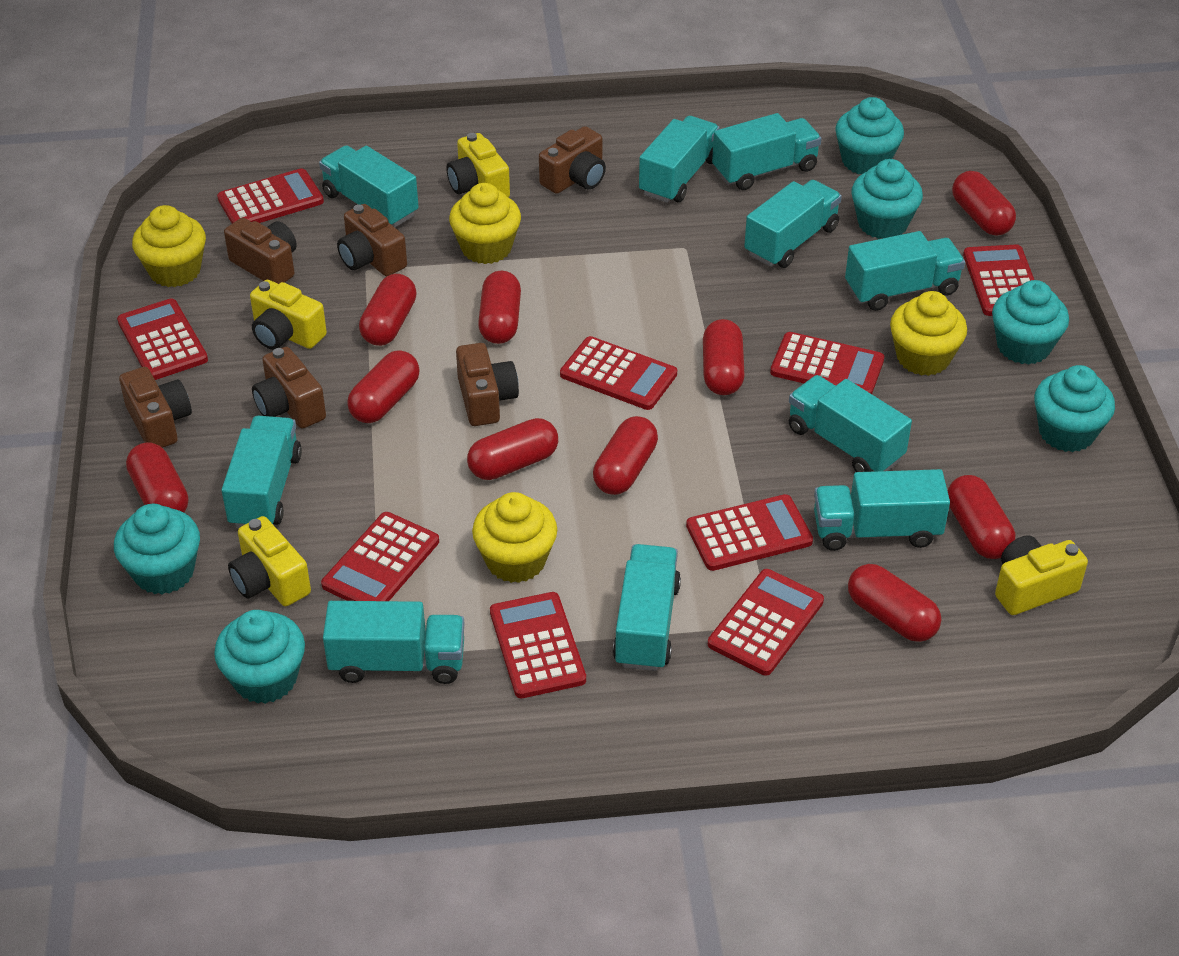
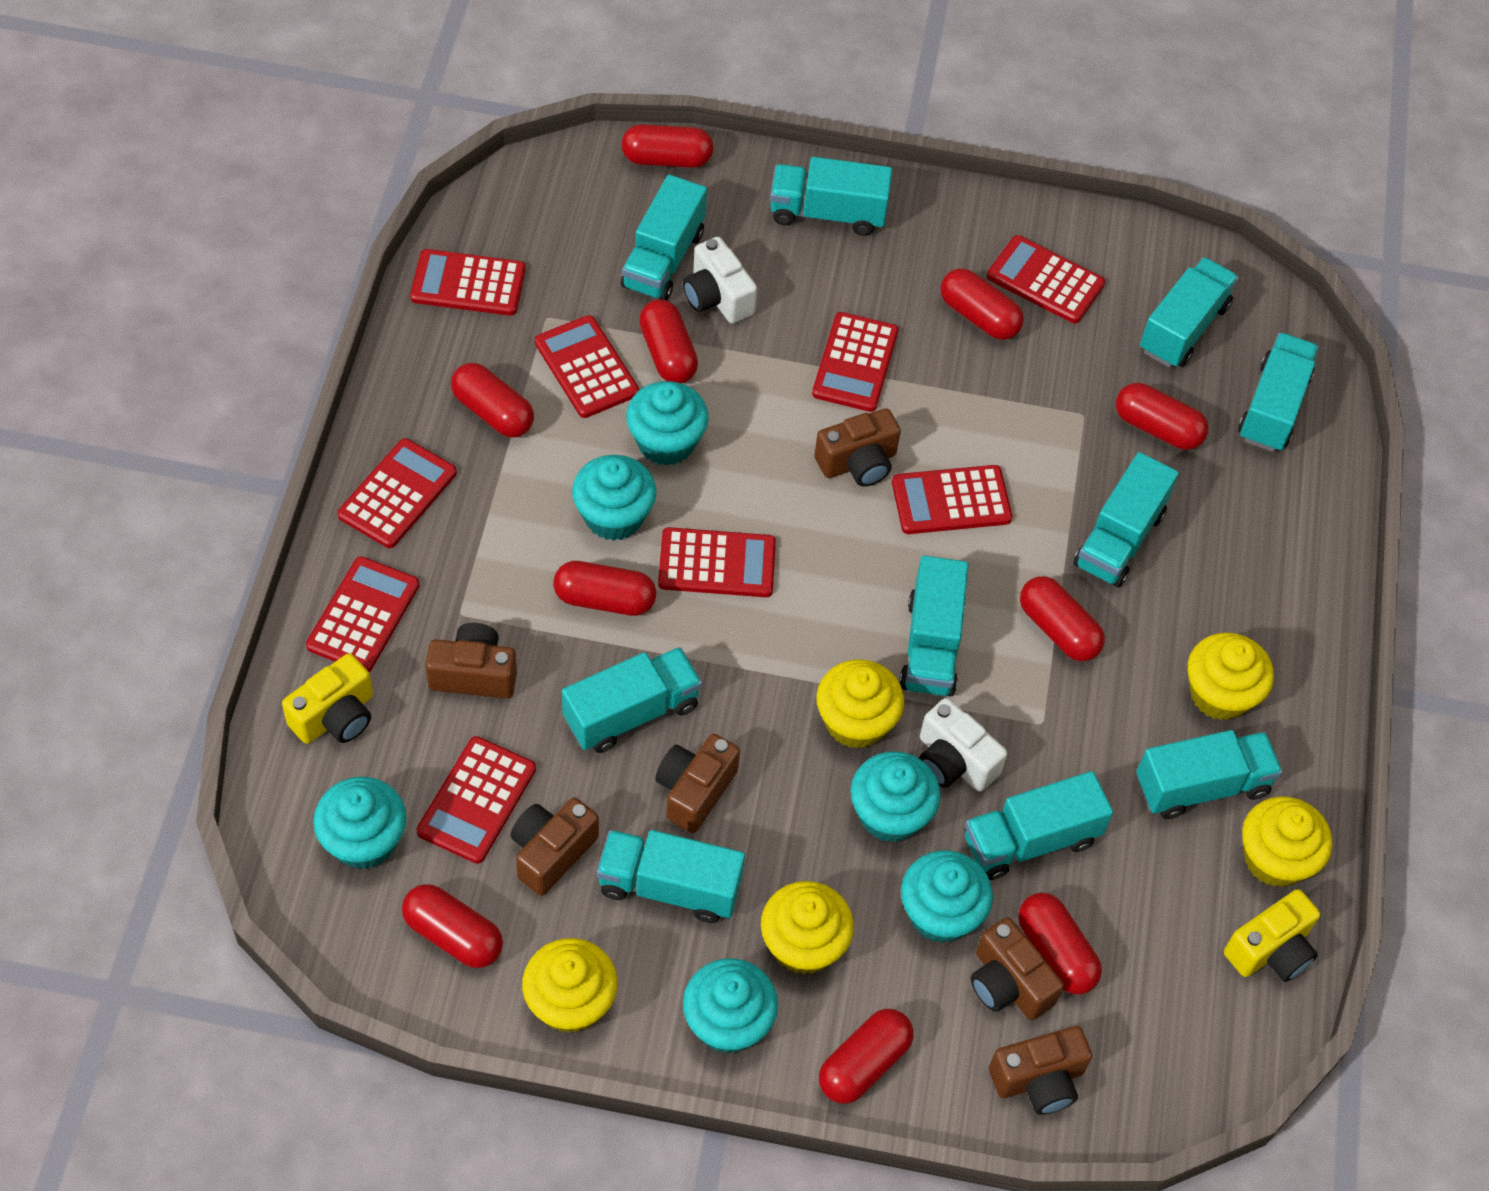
white camera: 0 -> 2
yellow camera: 4 -> 2
yellow cupcake: 4 -> 5

